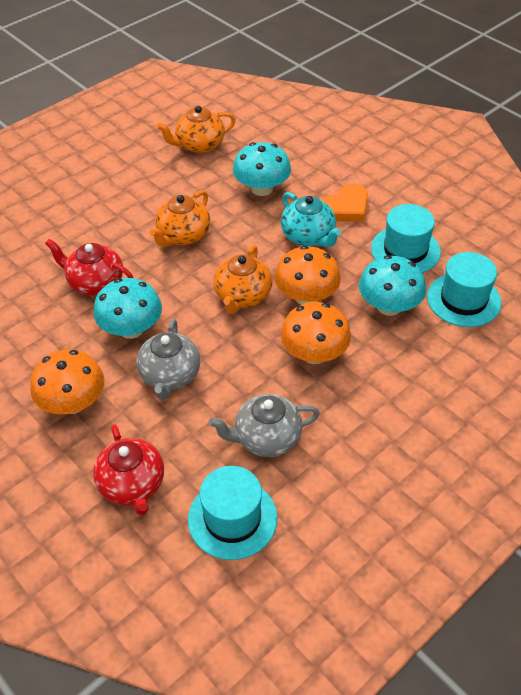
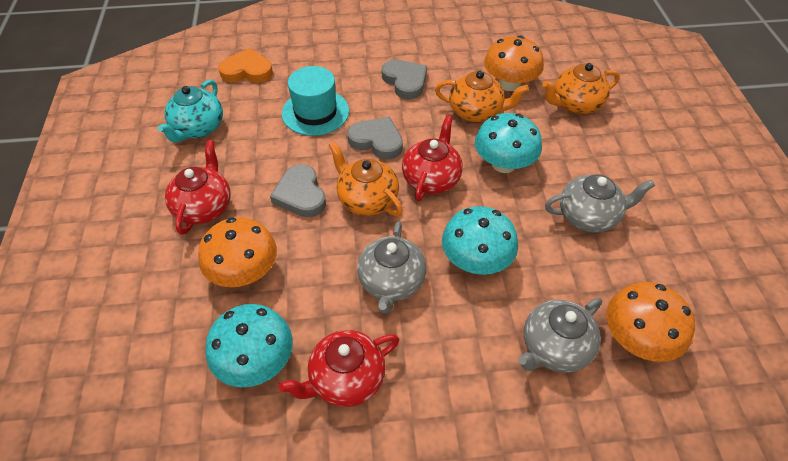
grey heart: 0 -> 3
grey teapot: 2 -> 3
red teapot: 2 -> 3
turquoise hat: 3 -> 1

